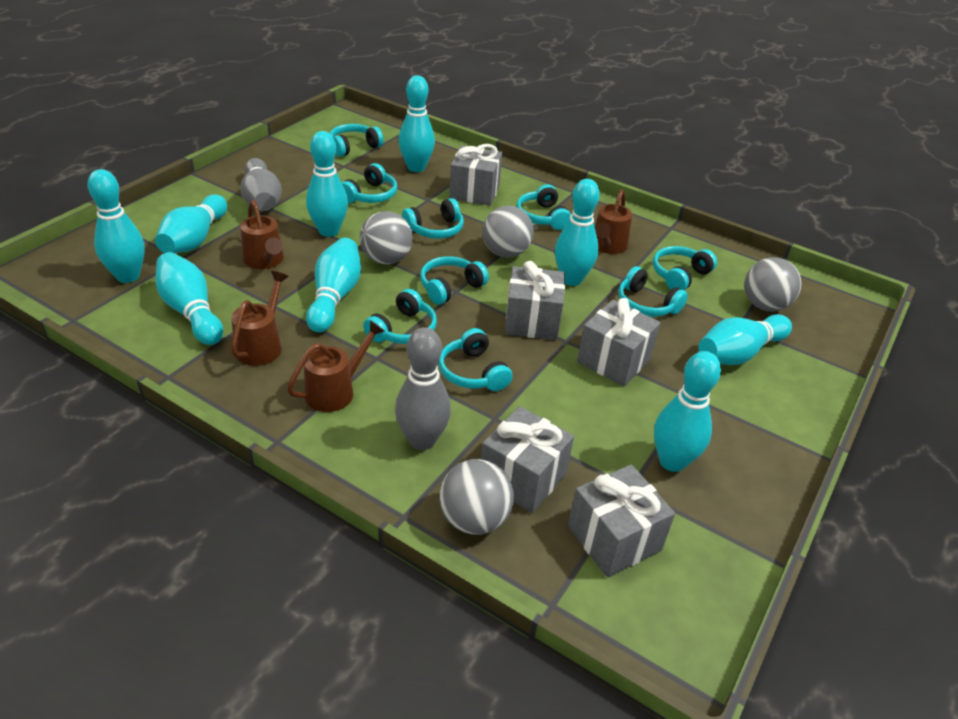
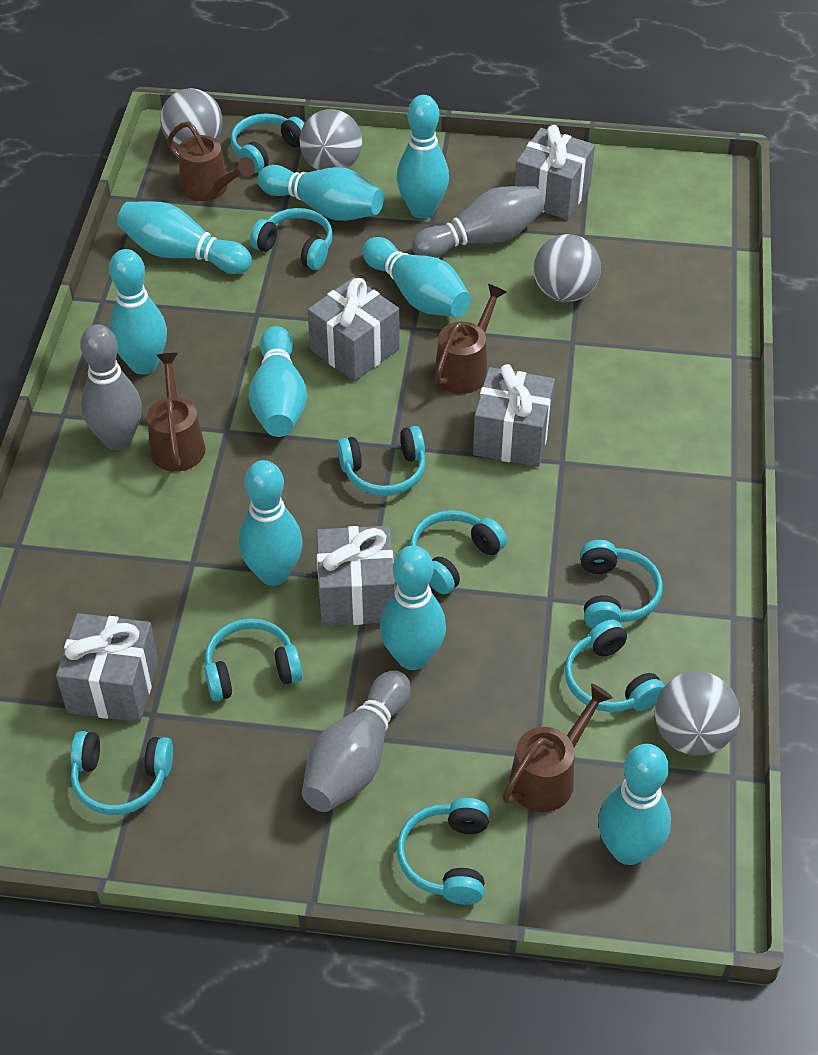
grey bowling pin: 2 -> 3

